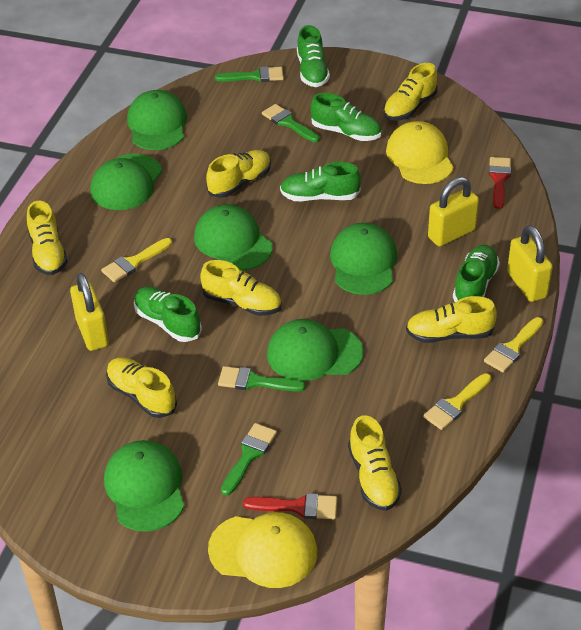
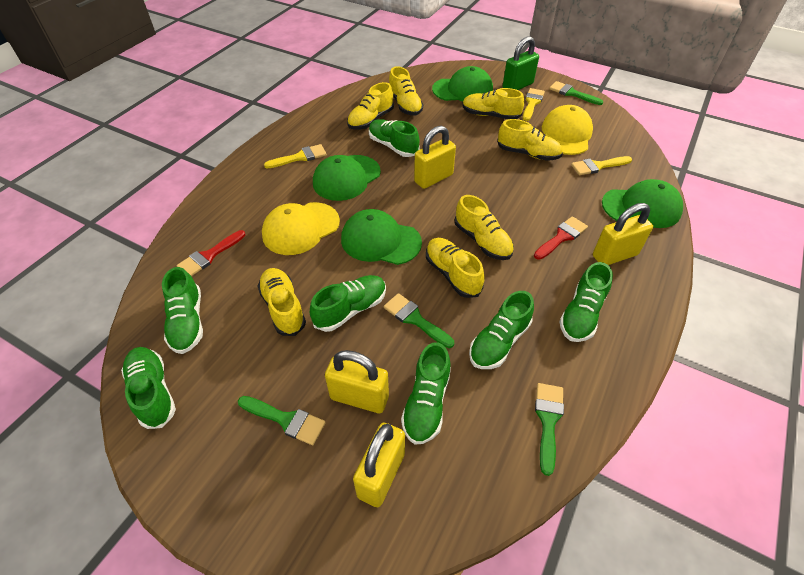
green cap: 6 -> 4
green padlock: 0 -> 1
green shoe: 5 -> 7
yellow padlock: 3 -> 4

